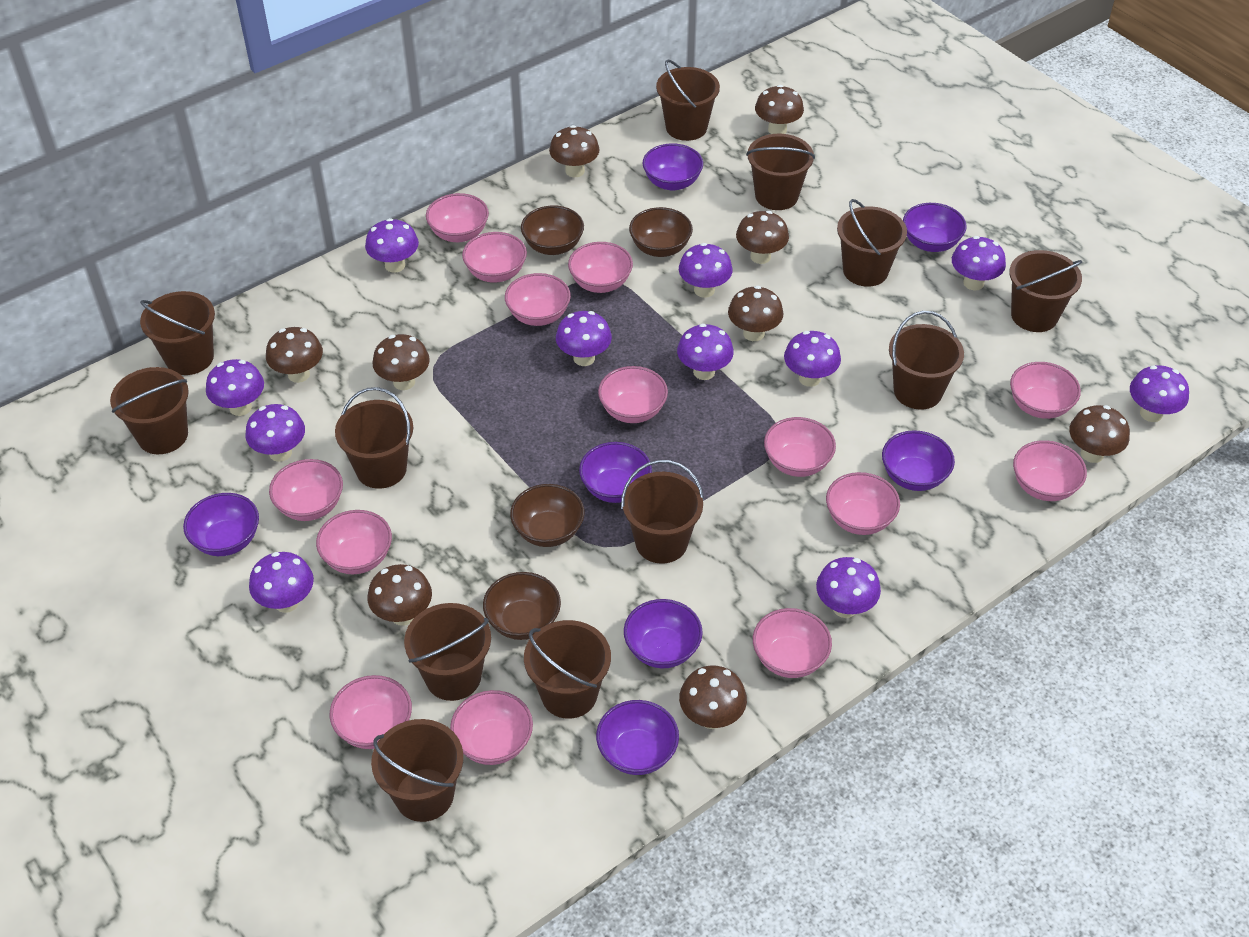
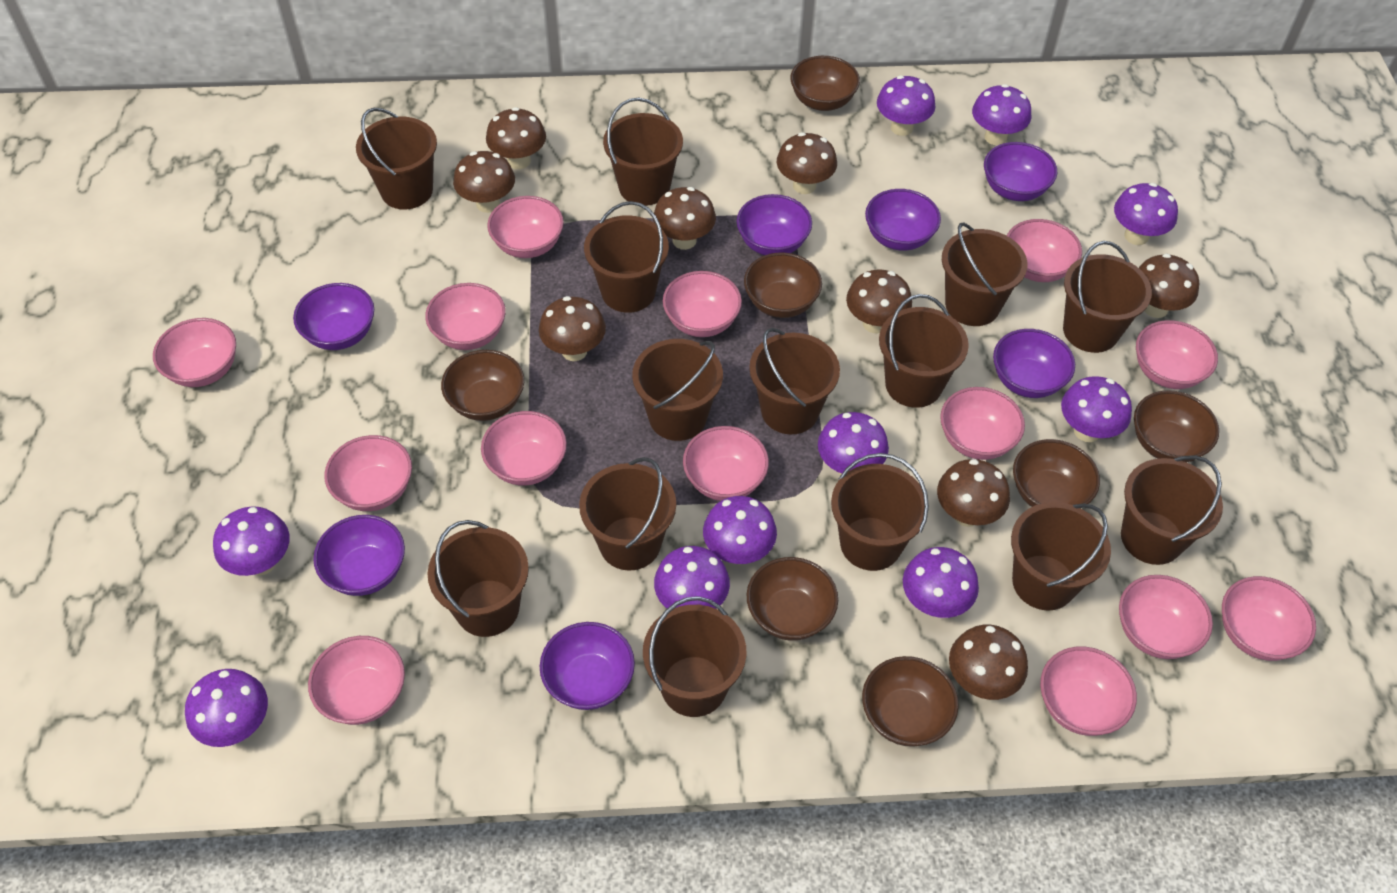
brown bowl: 4 -> 7
brown bucket: 12 -> 14
purple mushroom: 11 -> 10

